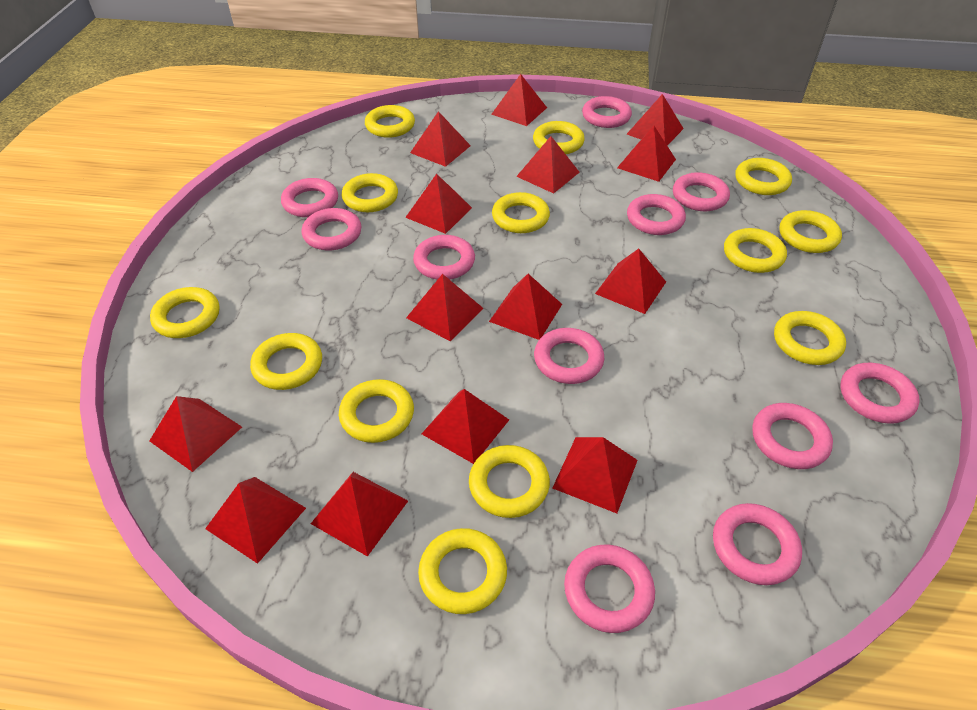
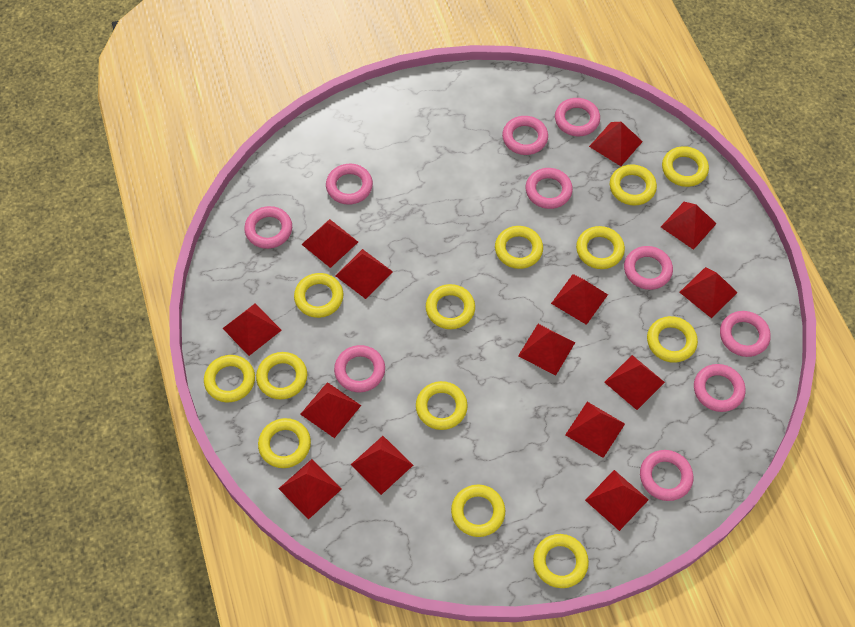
pink ring: 11 -> 10

